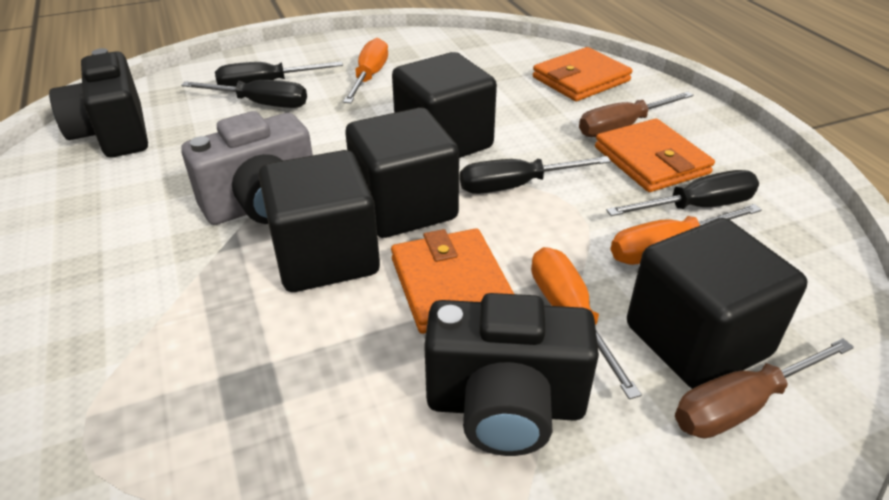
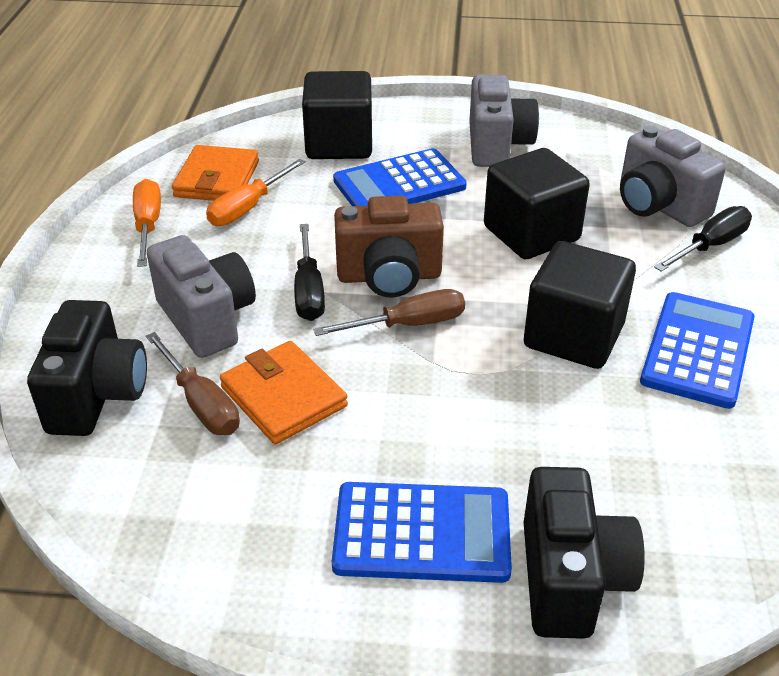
black cube: 4 -> 3
black screwdriver: 4 -> 2
blue calculator: 0 -> 3
brown camera: 0 -> 1
grey camera: 1 -> 3
orange screwdriver: 3 -> 2
orange wallet: 3 -> 2

